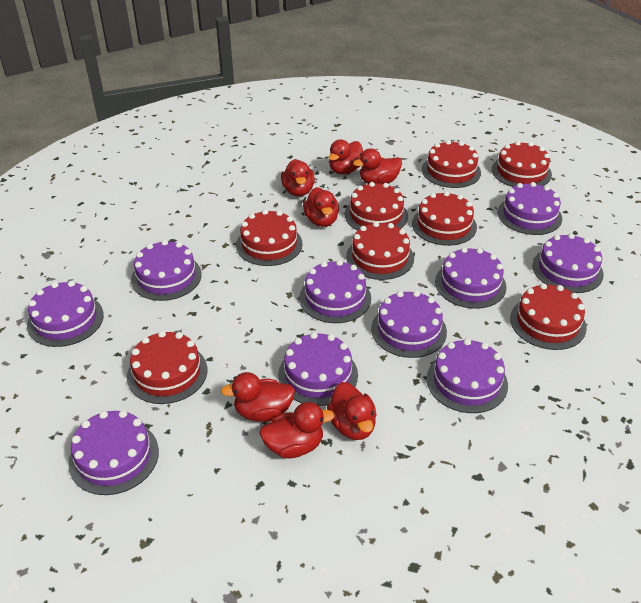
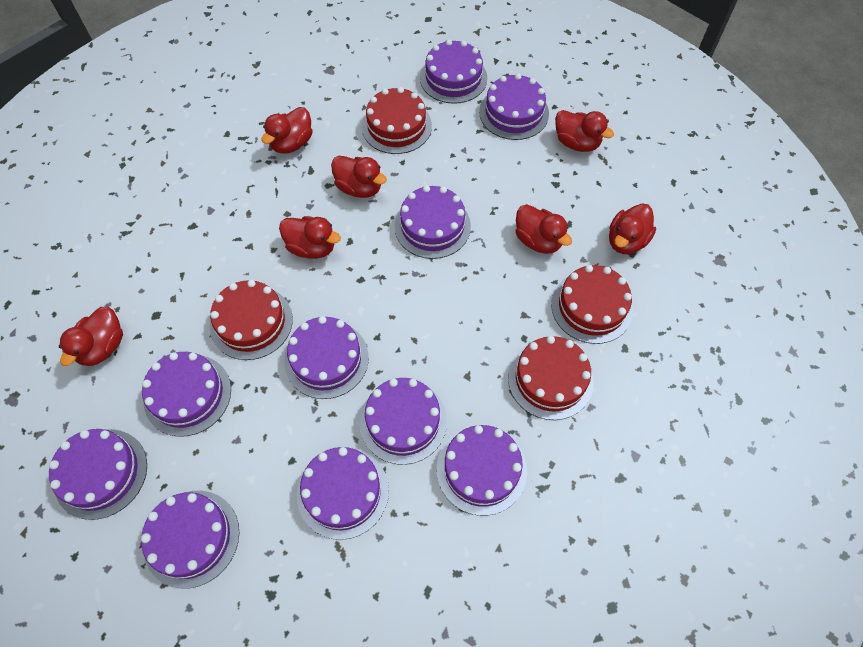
red cake: 8 -> 4

